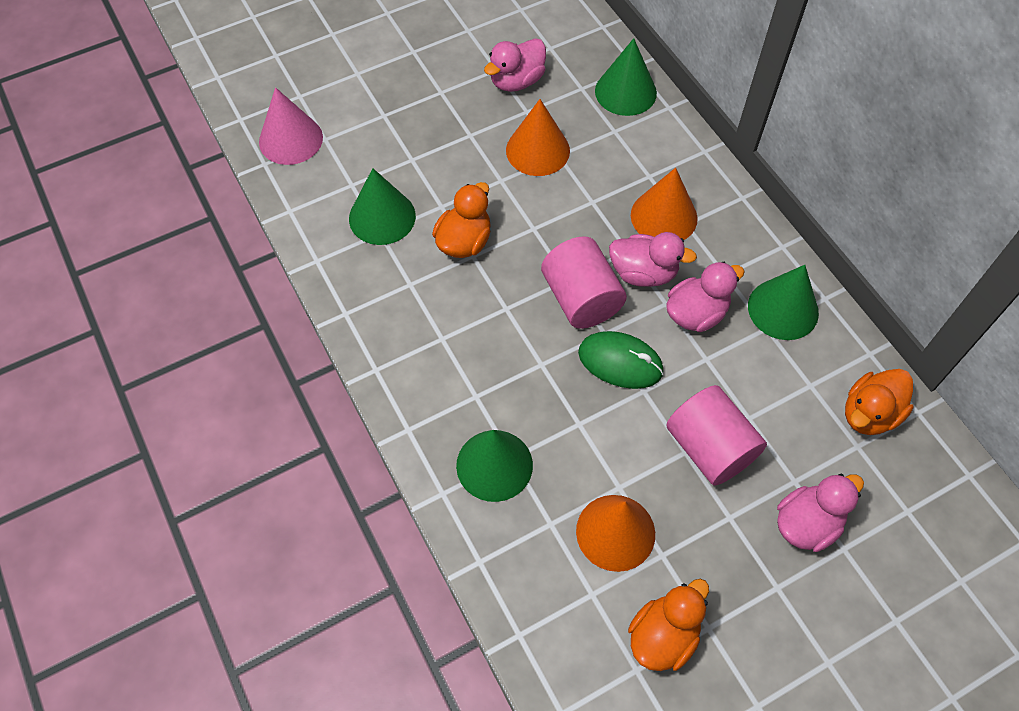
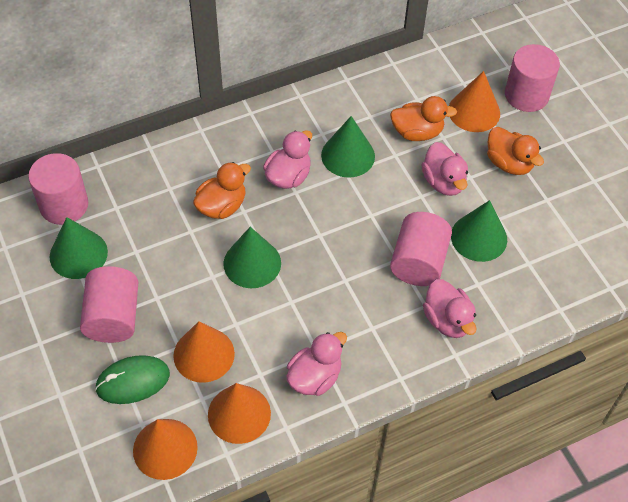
orange cone: 3 -> 4
pink cone: 1 -> 0
pink cylinder: 2 -> 4

